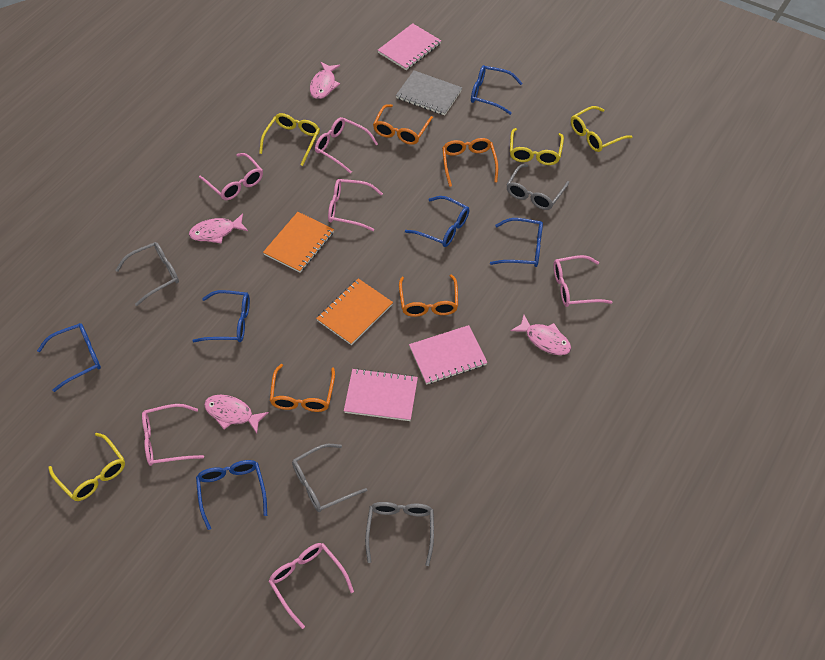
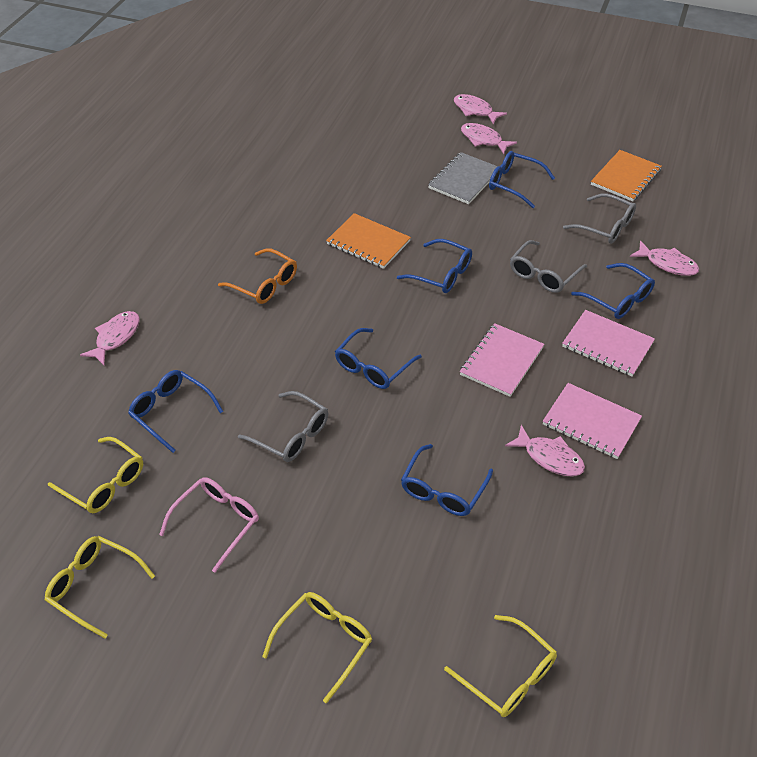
grey glasses: 4 -> 3
orange glasses: 4 -> 1
pink fish: 4 -> 5
pink glasses: 6 -> 1

